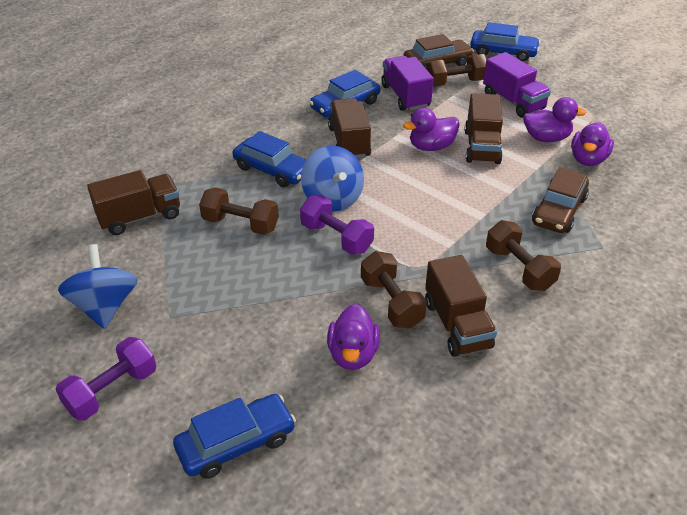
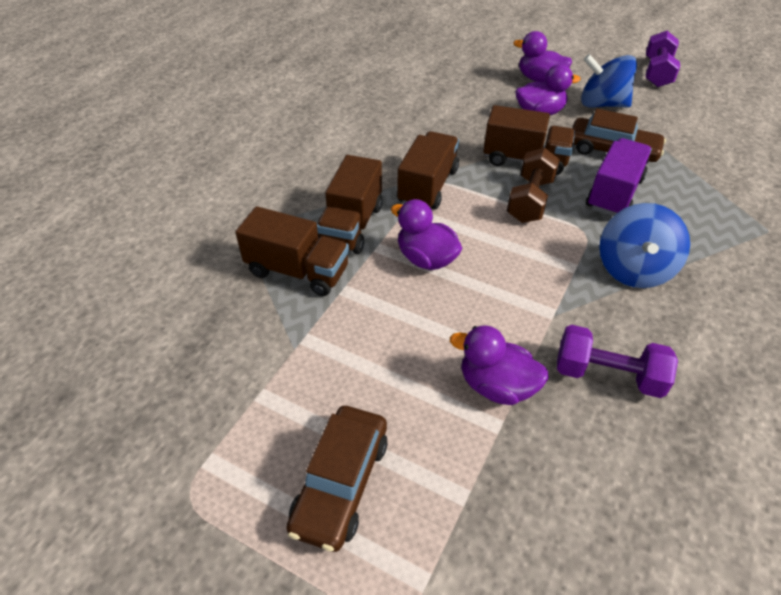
blue car: 4 -> 0
brown dumbbell: 4 -> 1
purple truck: 2 -> 1

